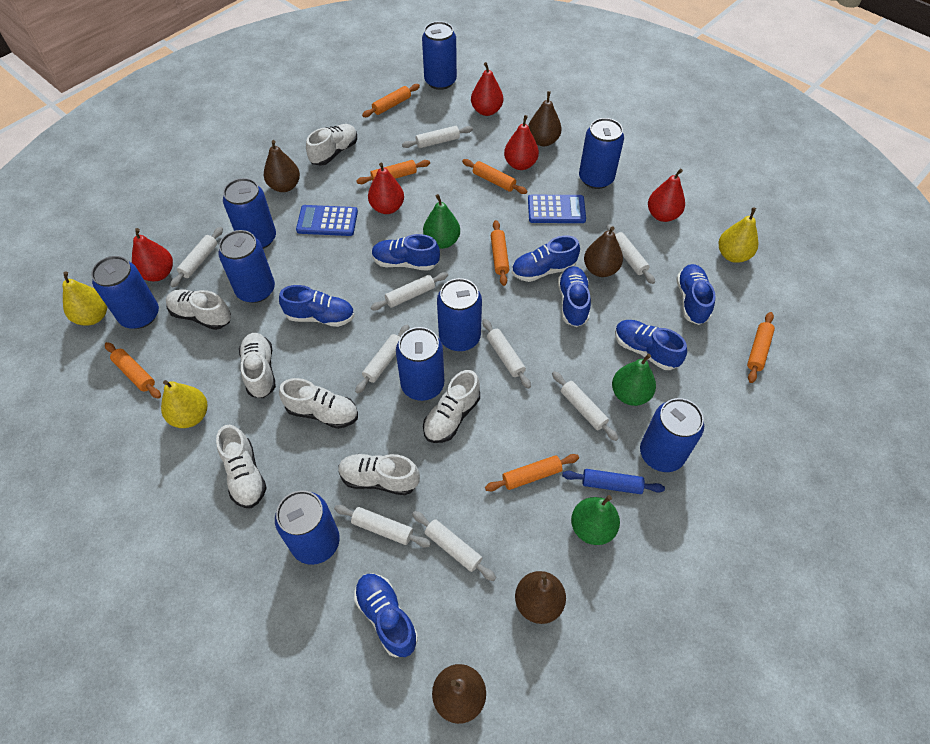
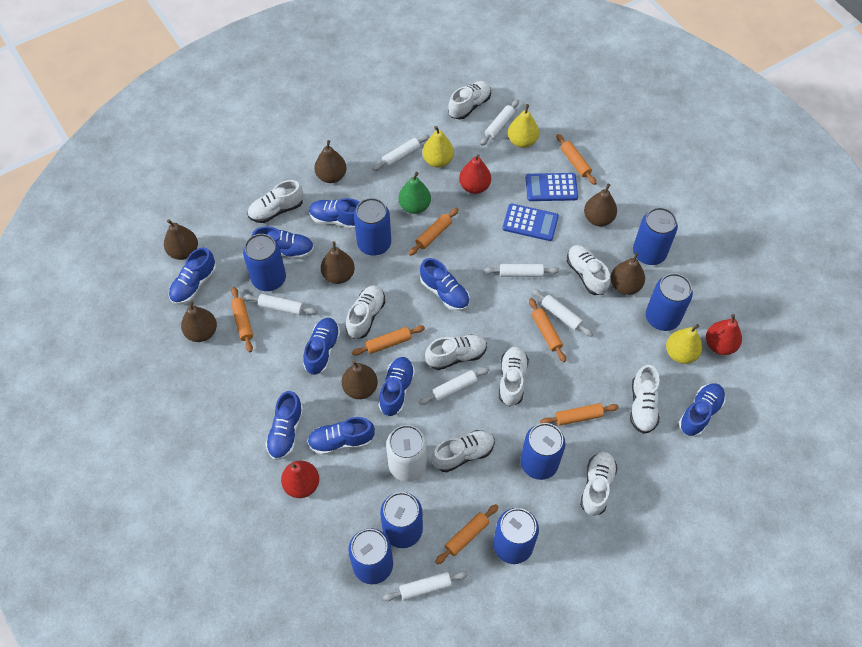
blue can: 9 -> 8
blue rolling pin: 1 -> 0
blue shoe: 7 -> 9
brown pear: 5 -> 7
green pear: 3 -> 1
red pear: 5 -> 3
white can: 0 -> 1
white rolling pin: 9 -> 7
white shoe: 7 -> 9

